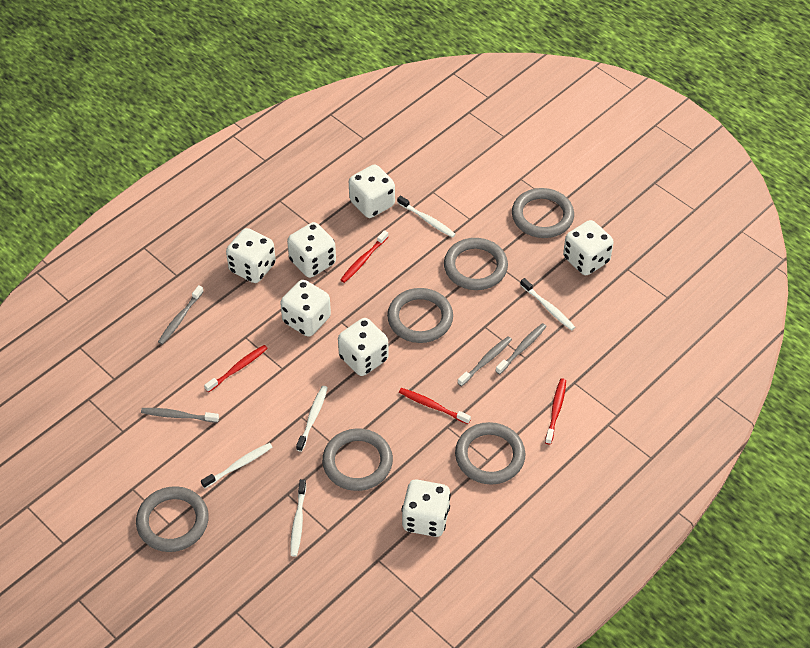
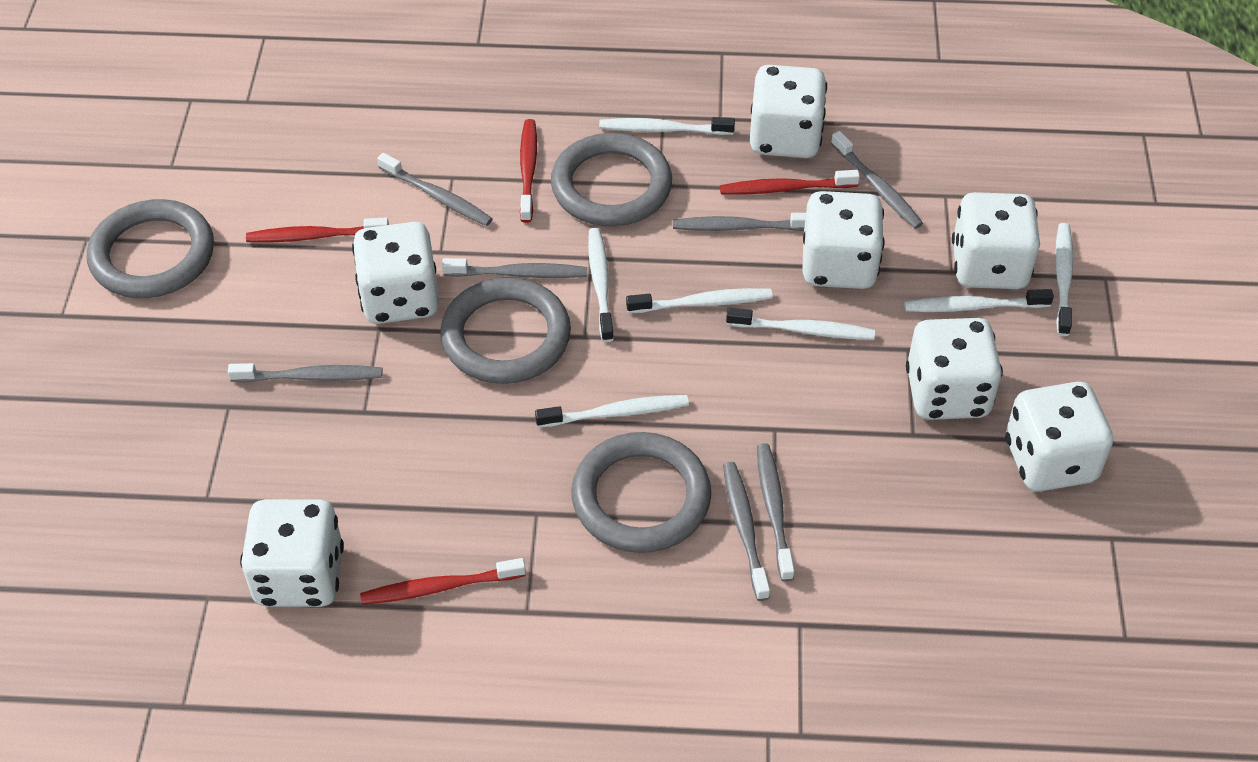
grey ring: 6 -> 4
grey toothbrush: 4 -> 7
white toothbrush: 5 -> 7

